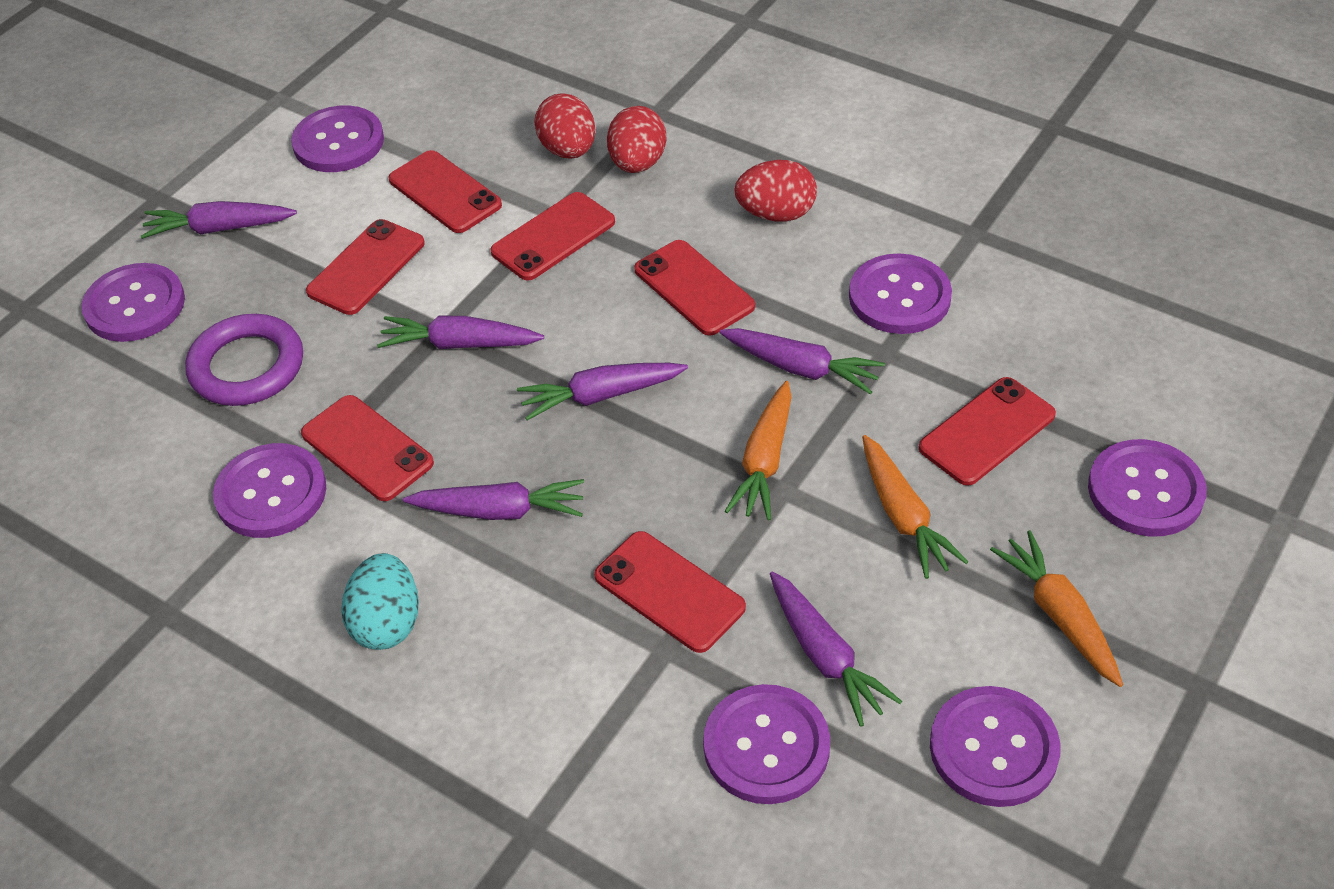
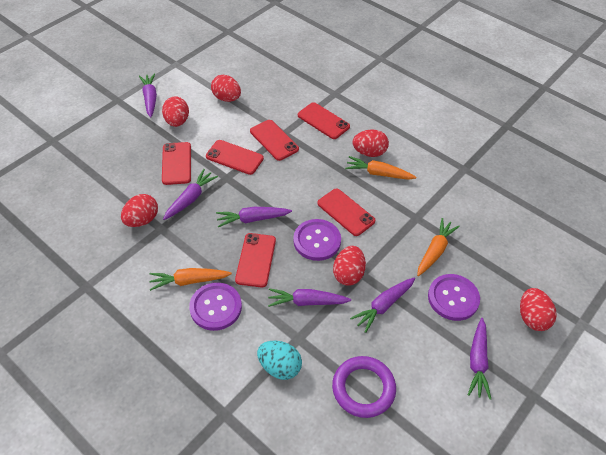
purple button: 7 -> 3
red egg: 3 -> 6
red phone: 7 -> 6

